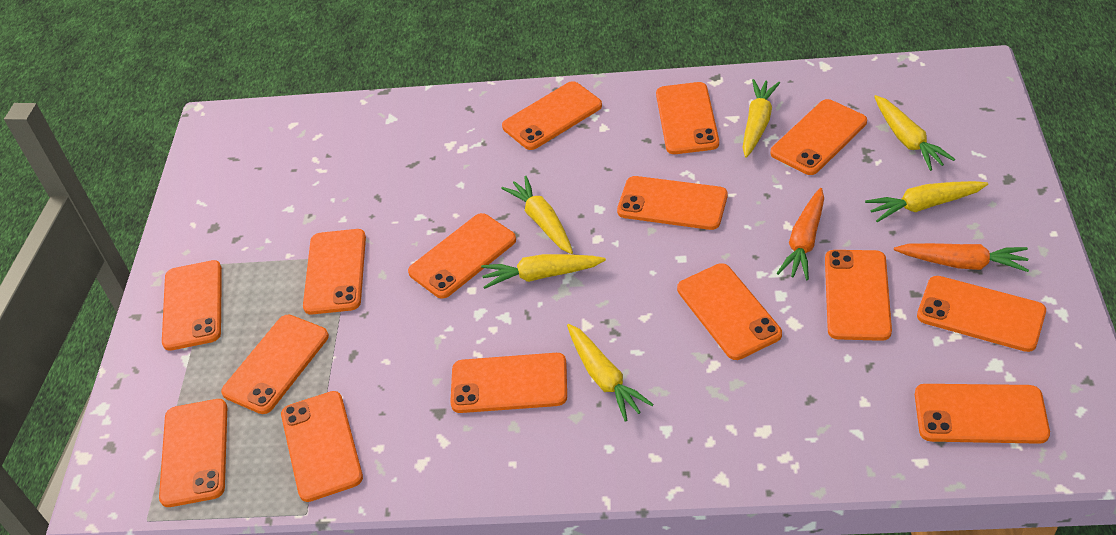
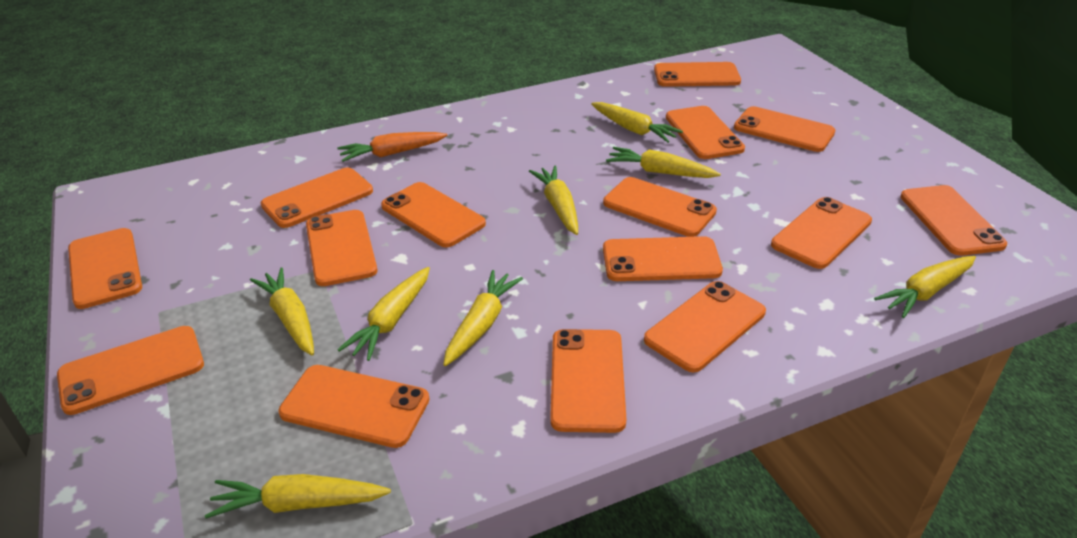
orange carrot: 2 -> 1
yellow carrot: 6 -> 8

